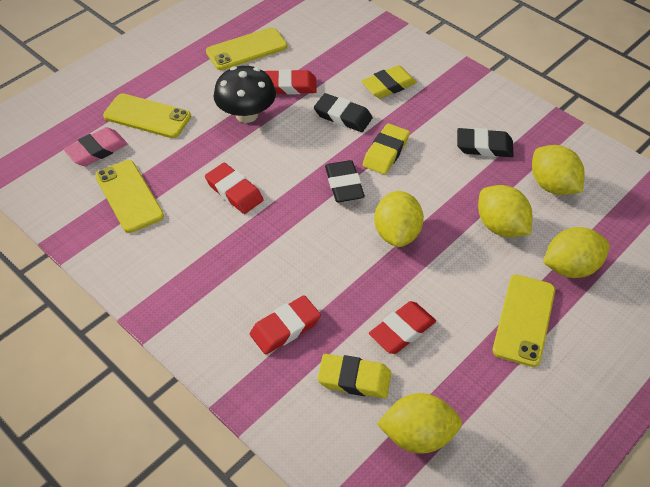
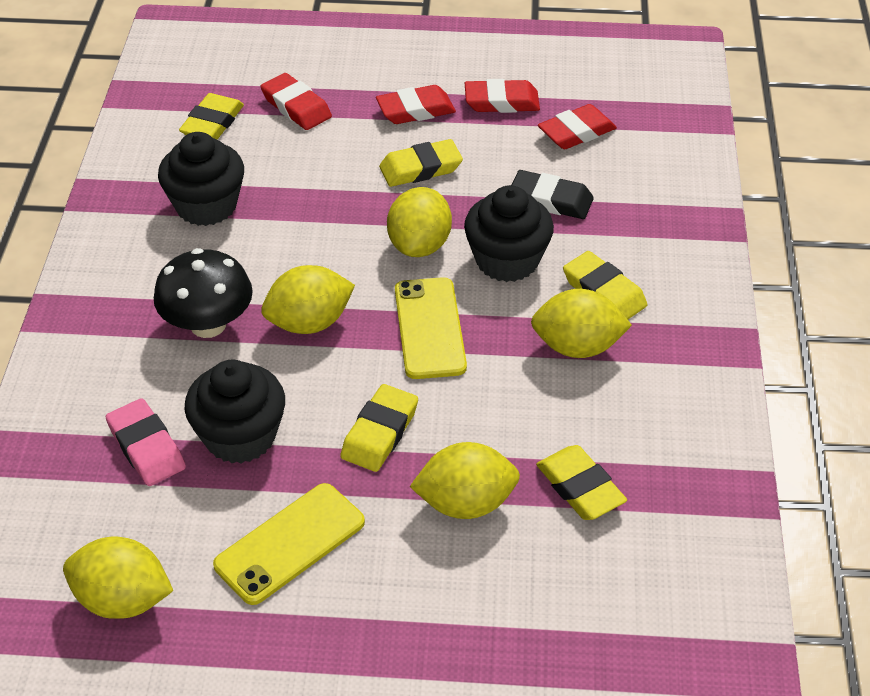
black cupcake: 0 -> 3
black eraser: 3 -> 1
yellow eraser: 3 -> 5
yellow phone: 4 -> 2

